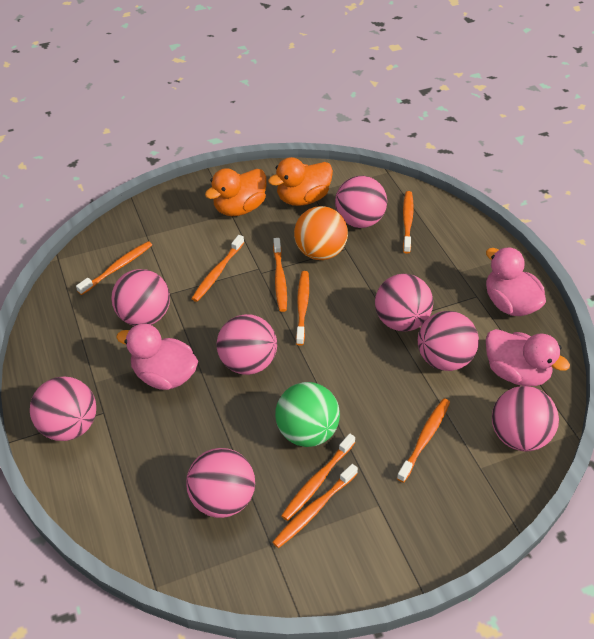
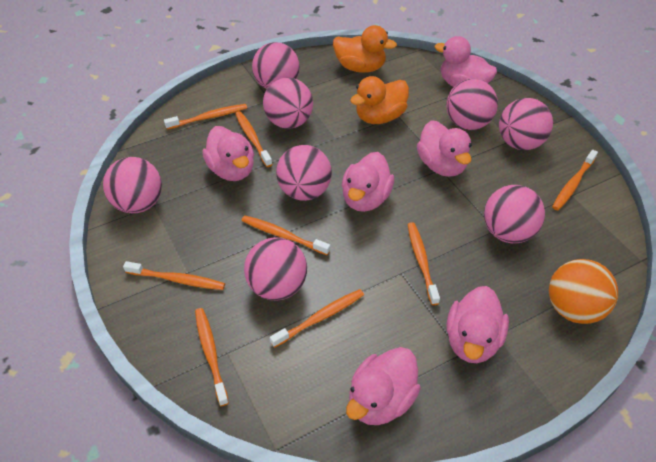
green ball: 1 -> 0
pink duck: 3 -> 6

